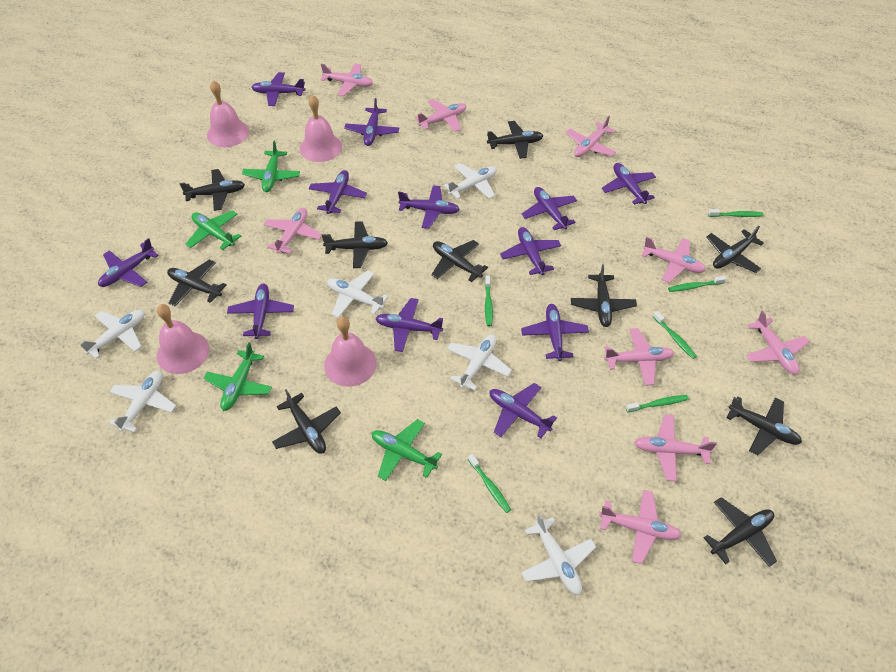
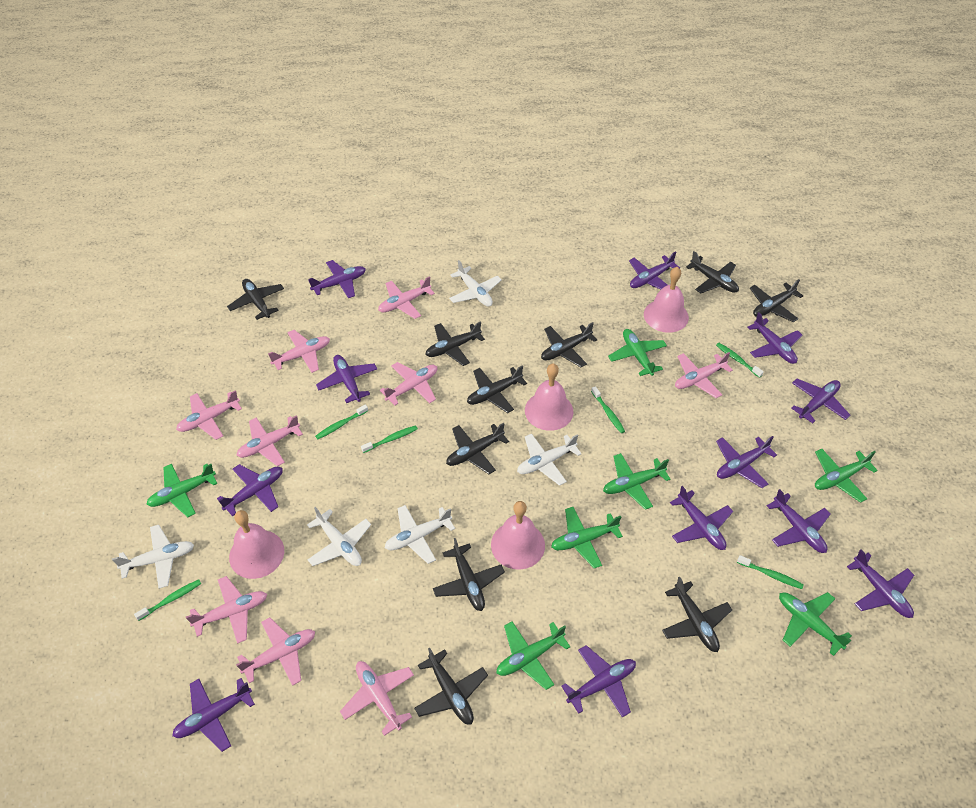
green plane: 4 -> 7
white plane: 6 -> 5

